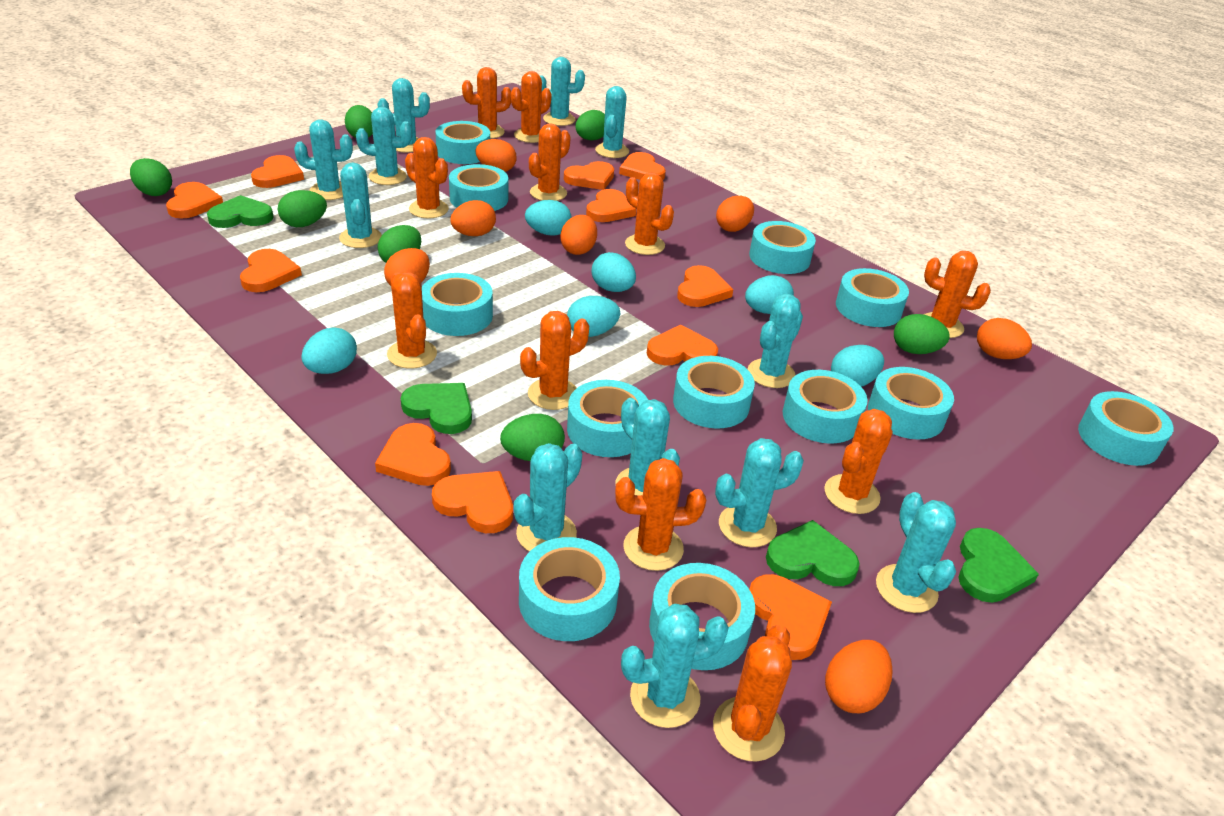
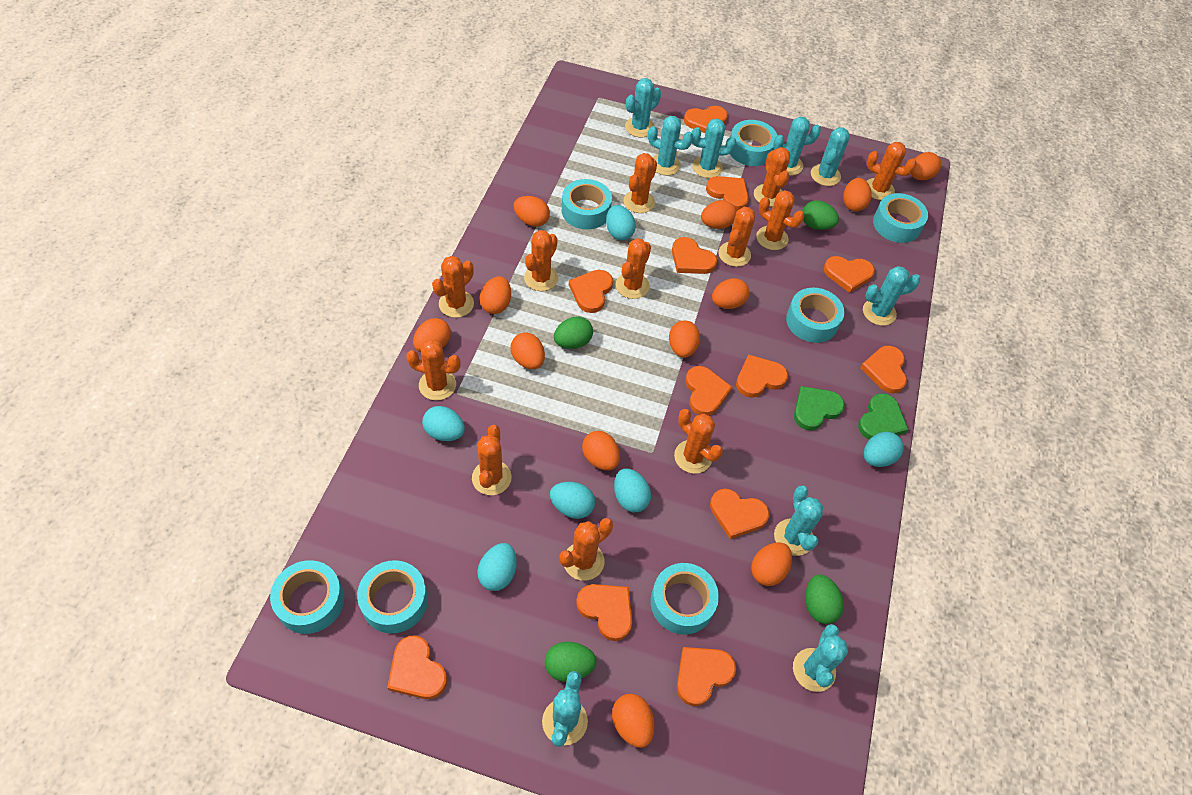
green egg: 7 -> 4
green heart: 4 -> 2
orange cactus: 11 -> 12
orange egg: 7 -> 12
orange heart: 11 -> 12
turquoise cactus: 12 -> 9
turquoise tape: 12 -> 7

